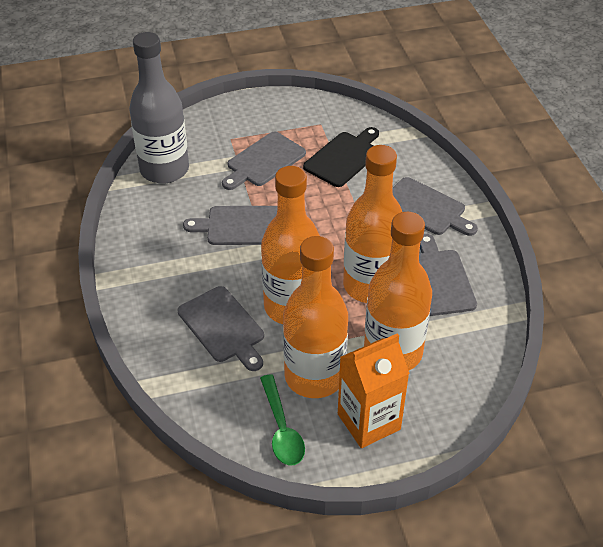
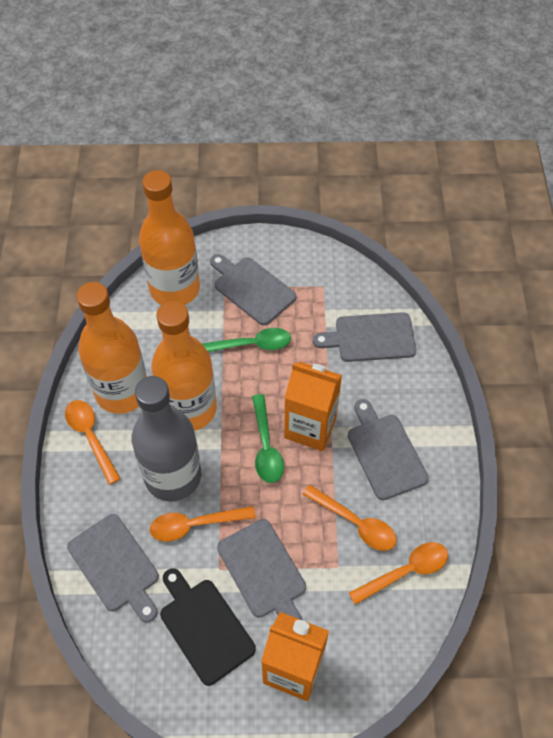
green spoon: 1 -> 2
orange bottle: 4 -> 3
orange carton: 1 -> 2
orange spoon: 0 -> 4

